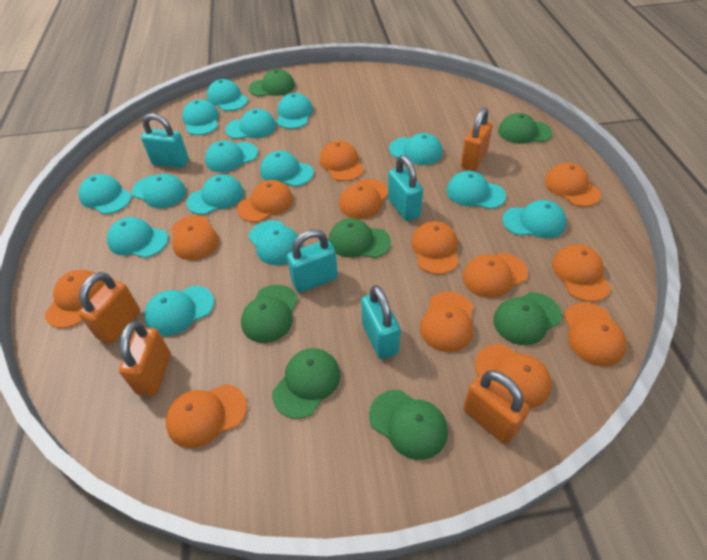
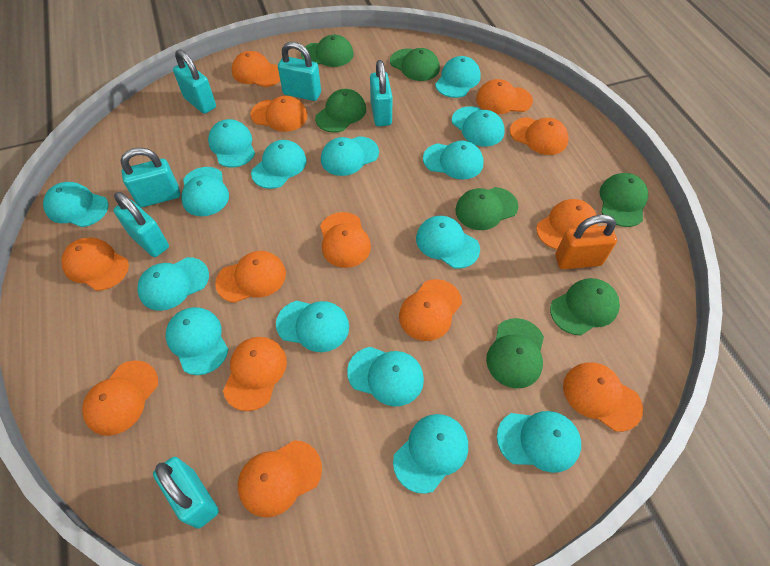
orange padlock: 4 -> 1
turquoise padlock: 4 -> 6

